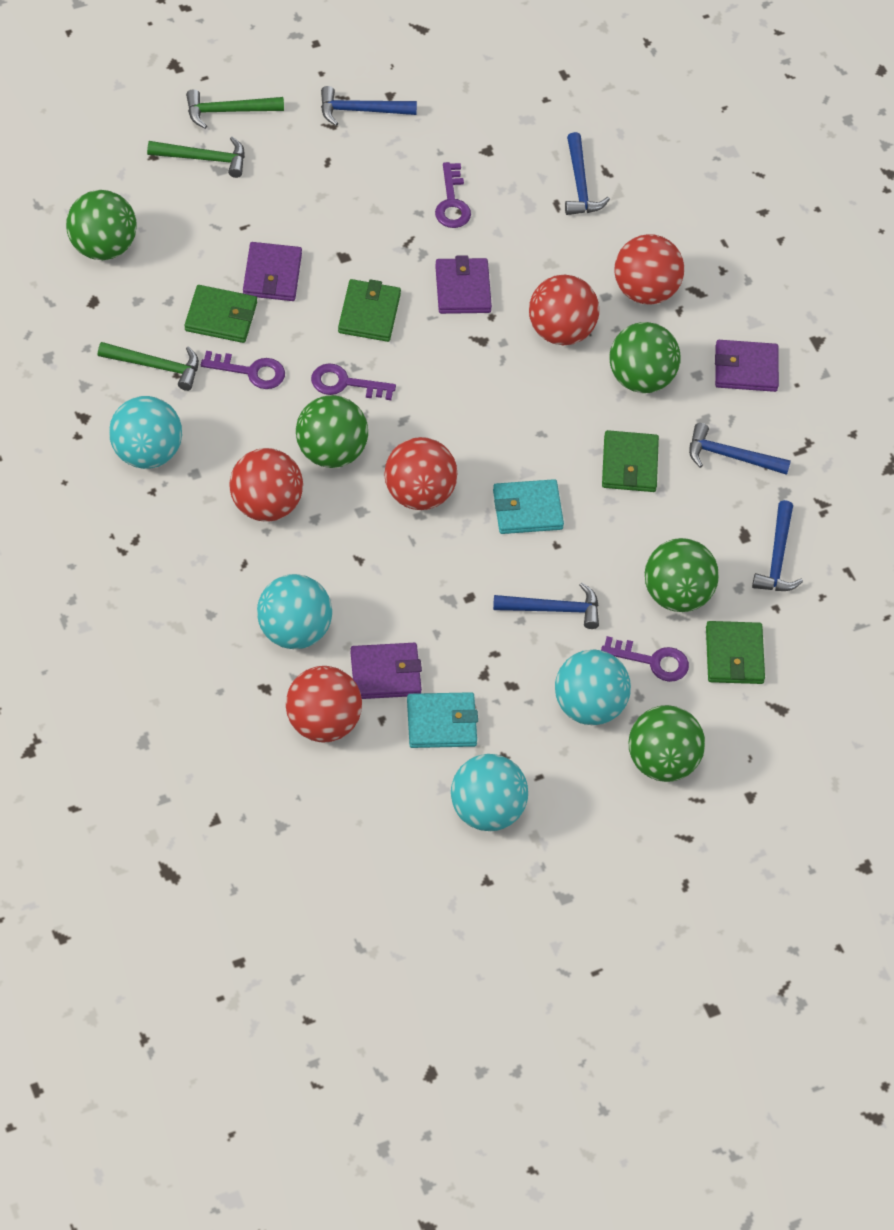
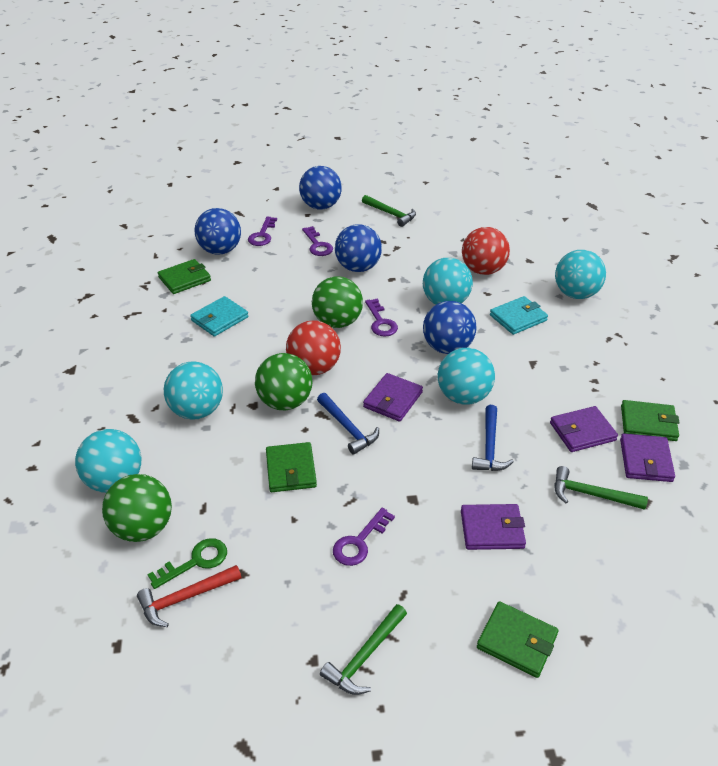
blue ball: 0 -> 4
blue hammer: 5 -> 2
green ball: 5 -> 3
green key: 0 -> 1
red ball: 5 -> 2
red hammer: 0 -> 1
turquoise ball: 4 -> 5

